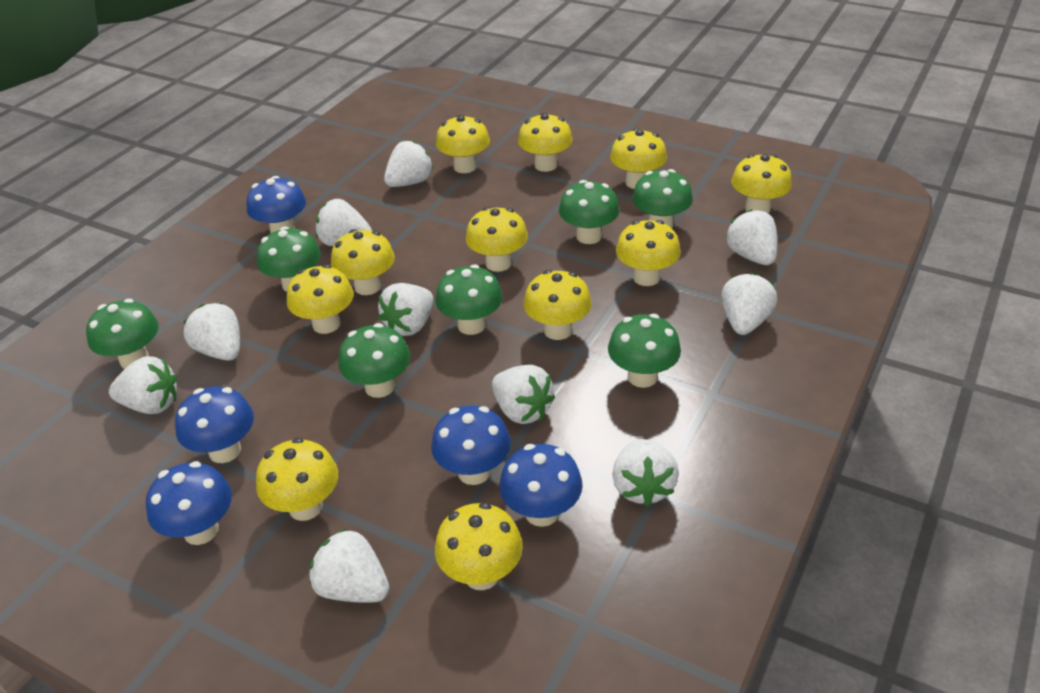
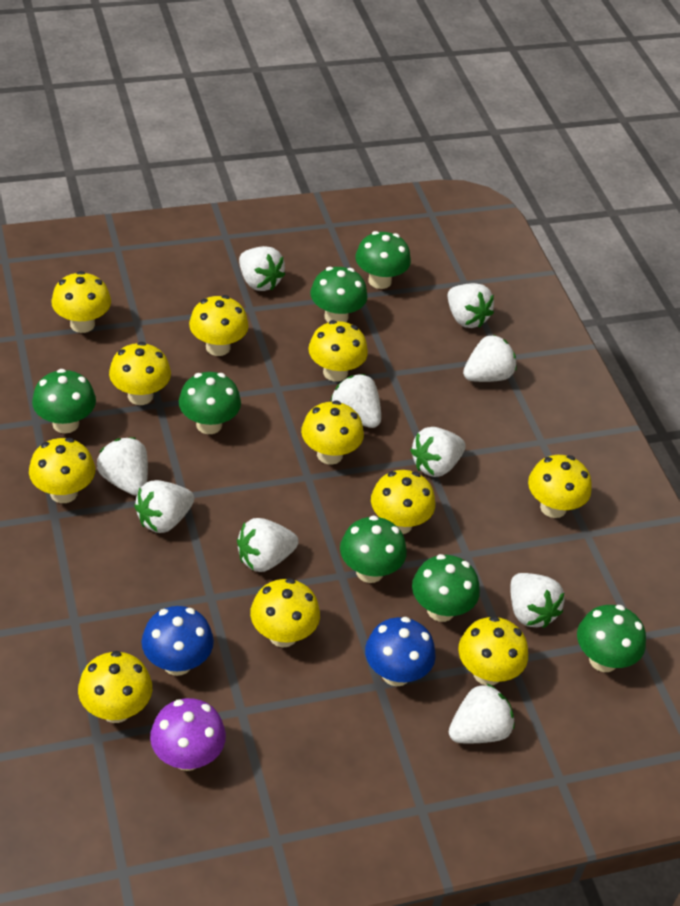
blue mushroom: 5 -> 2
purple mushroom: 0 -> 1

